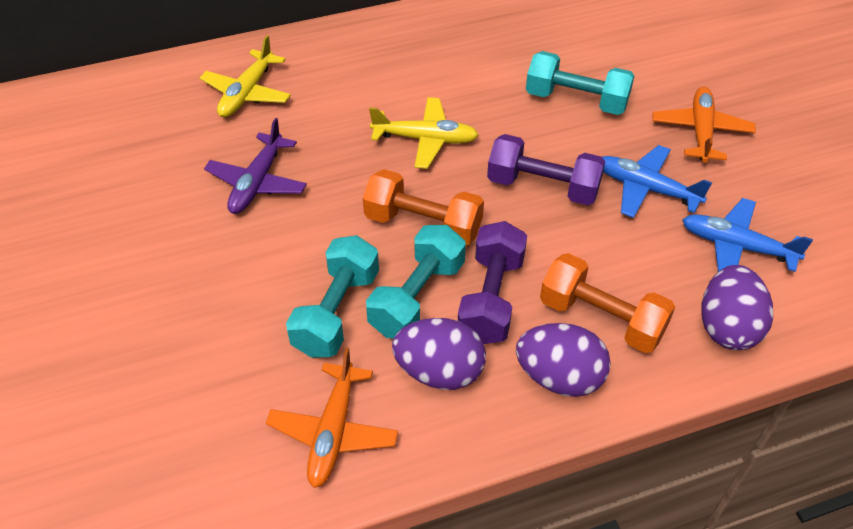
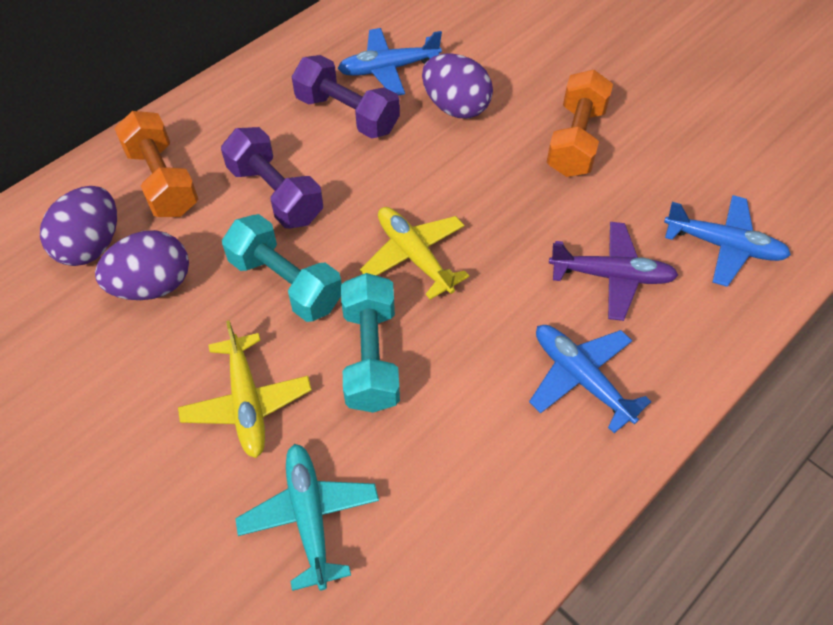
blue plane: 2 -> 3
orange plane: 2 -> 0
turquoise dumbbell: 3 -> 2
turquoise plane: 0 -> 1

